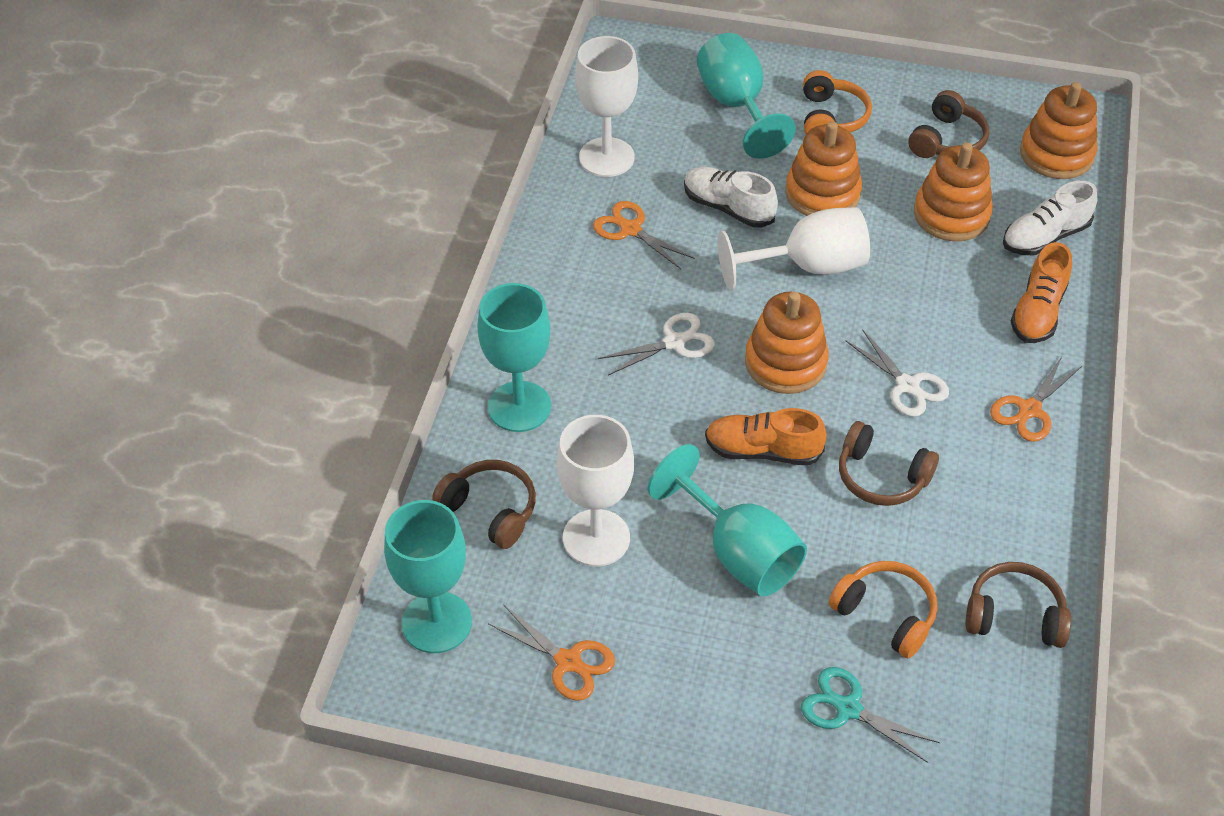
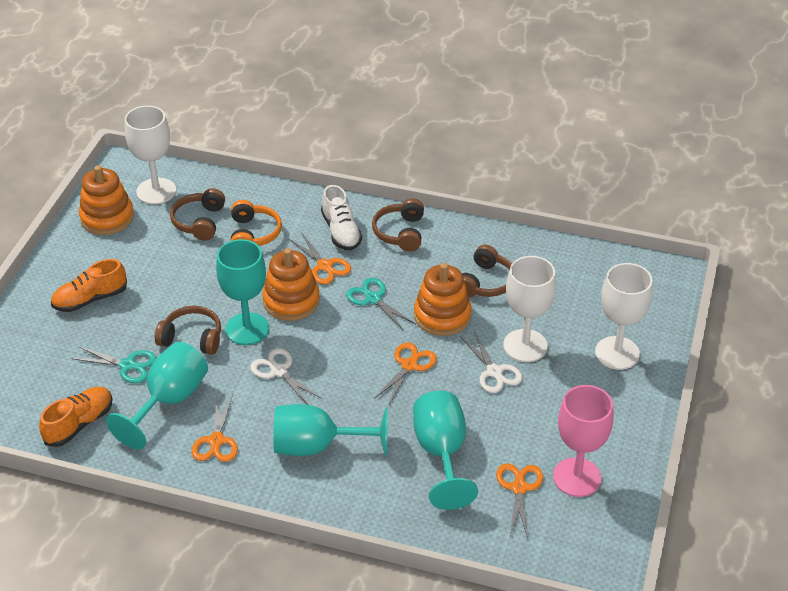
orange headphones: 2 -> 1
orange scissors: 3 -> 4
orange stacking toy: 4 -> 3
pink goblet: 0 -> 1
turquoise scissors: 1 -> 2
white shoe: 2 -> 1

